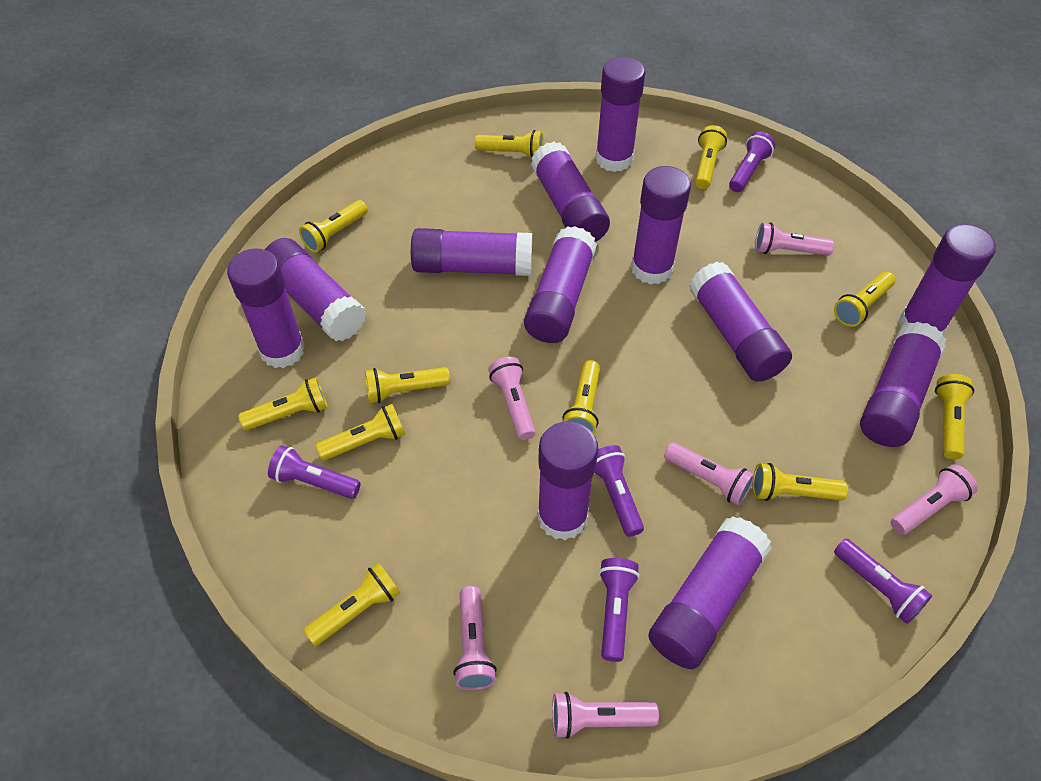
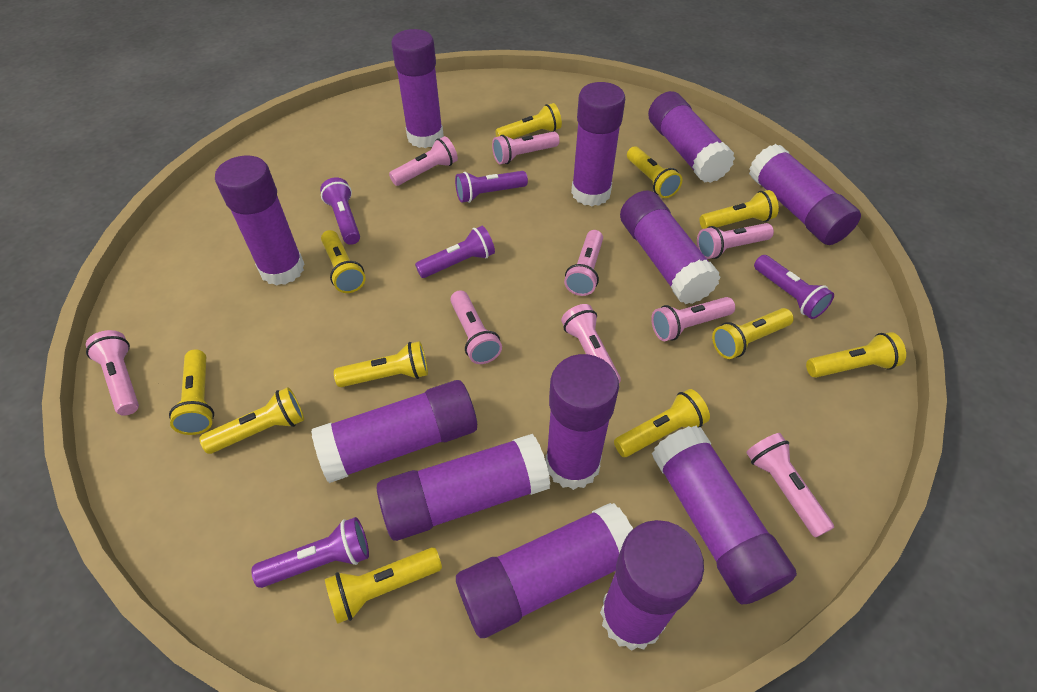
pink flashlight: 6 -> 9

